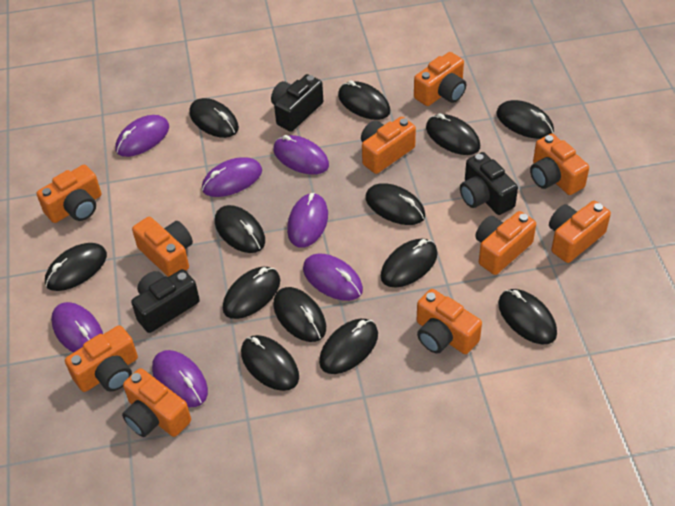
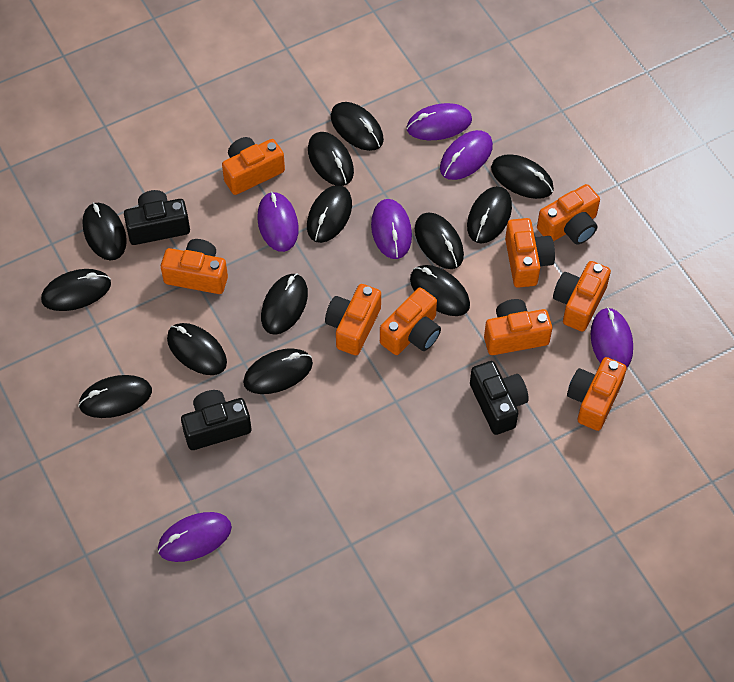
orange camera: 10 -> 9
purple mouse: 7 -> 6

